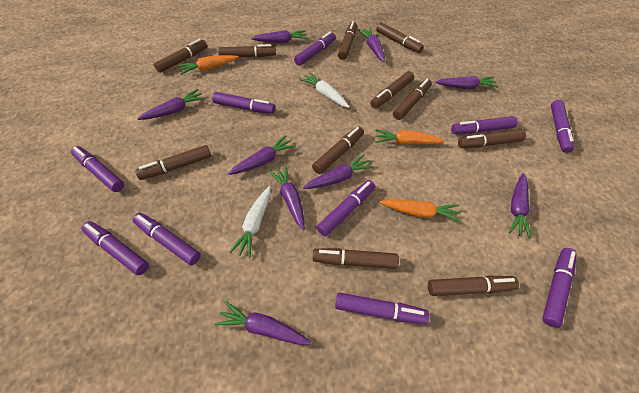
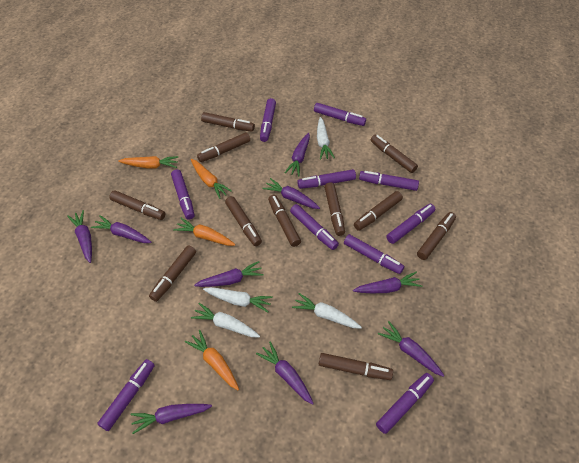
orange carrot: 3 -> 4
white carrot: 2 -> 4

